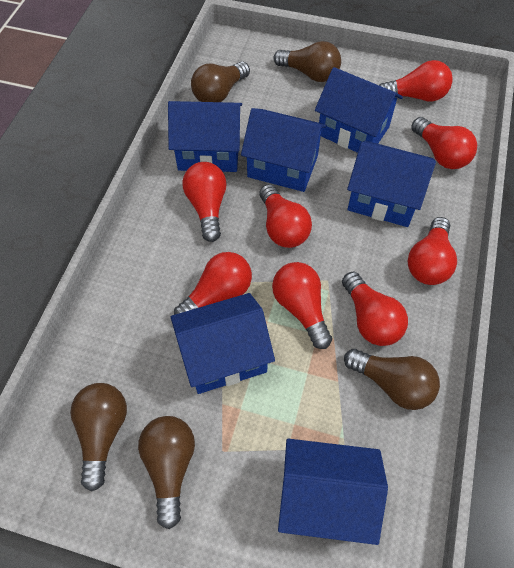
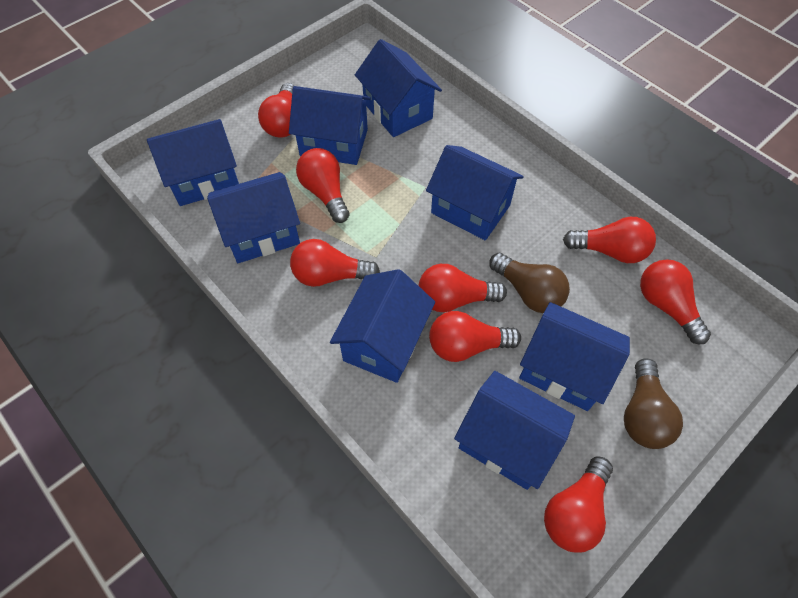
blue house: 6 -> 8
brown light bulb: 5 -> 2

